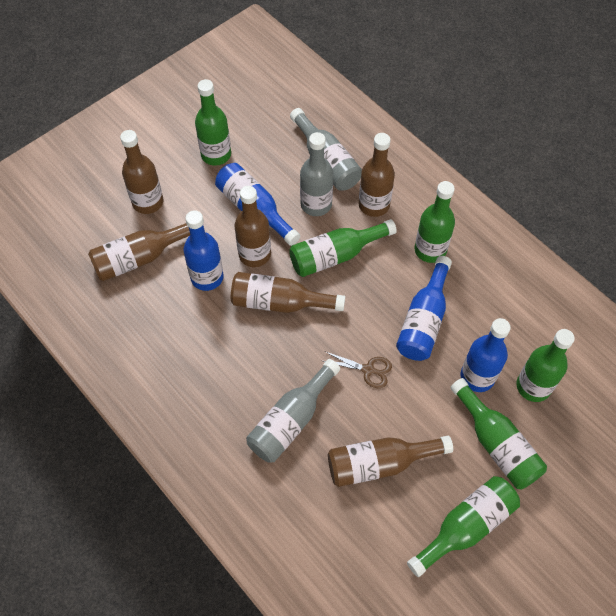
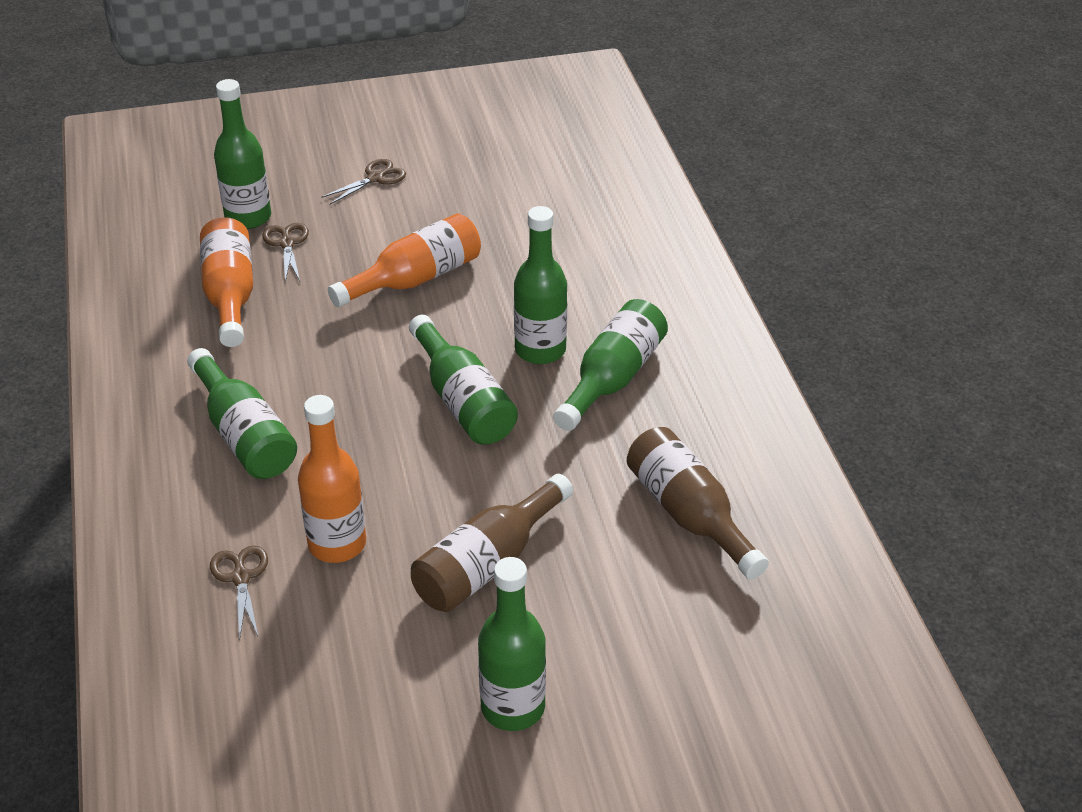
blue bottle: 4 -> 0
brown bottle: 6 -> 2
brown scissors: 1 -> 3
grey bottle: 3 -> 0
orange bottle: 0 -> 3

